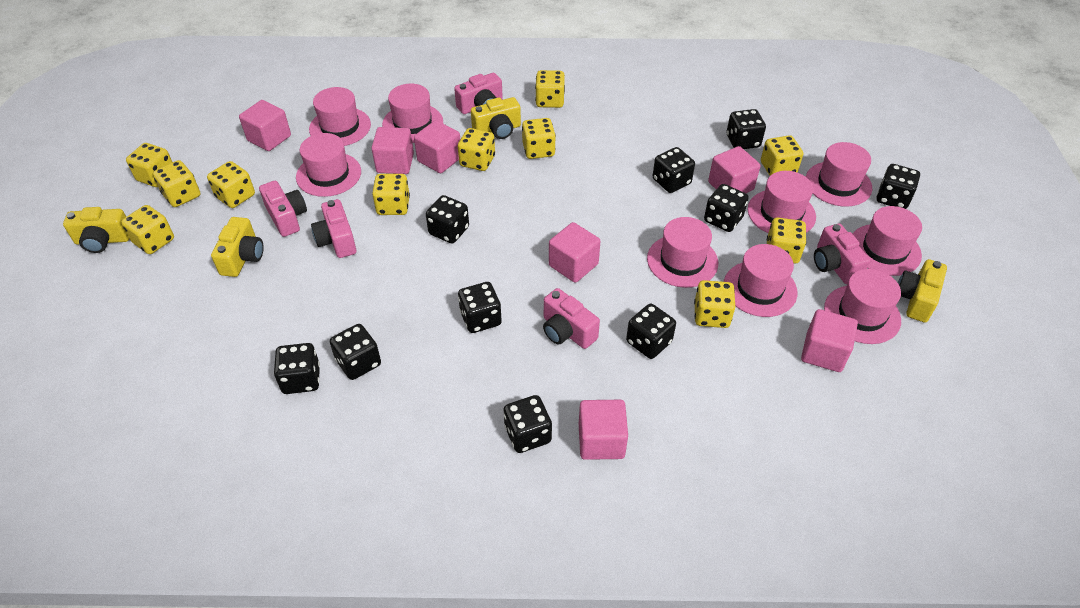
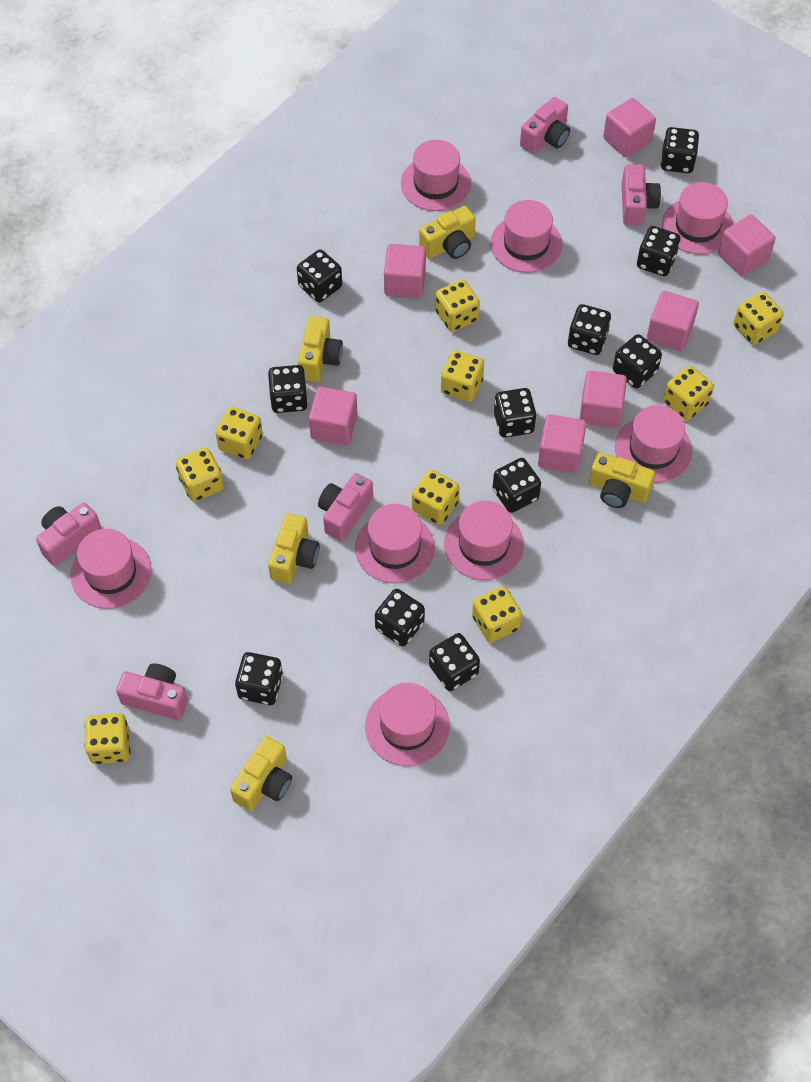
black dice: 10 -> 11
pink hat: 9 -> 8
yellow camera: 4 -> 5
yellow dice: 11 -> 9

